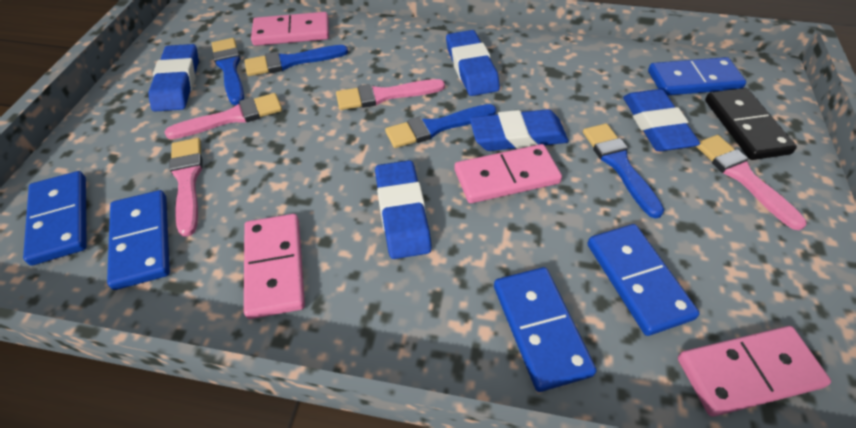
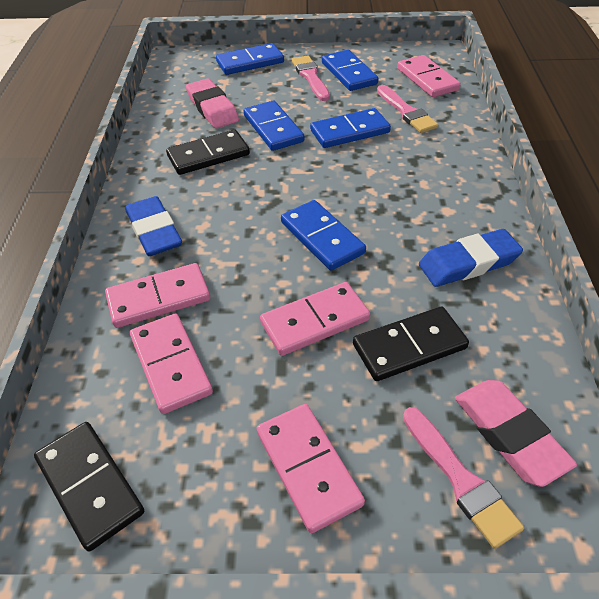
black domino: 1 -> 3
blue brush: 4 -> 0
blue eraser: 5 -> 2
pink brush: 4 -> 3
pink domino: 4 -> 5
pink eraser: 0 -> 2

